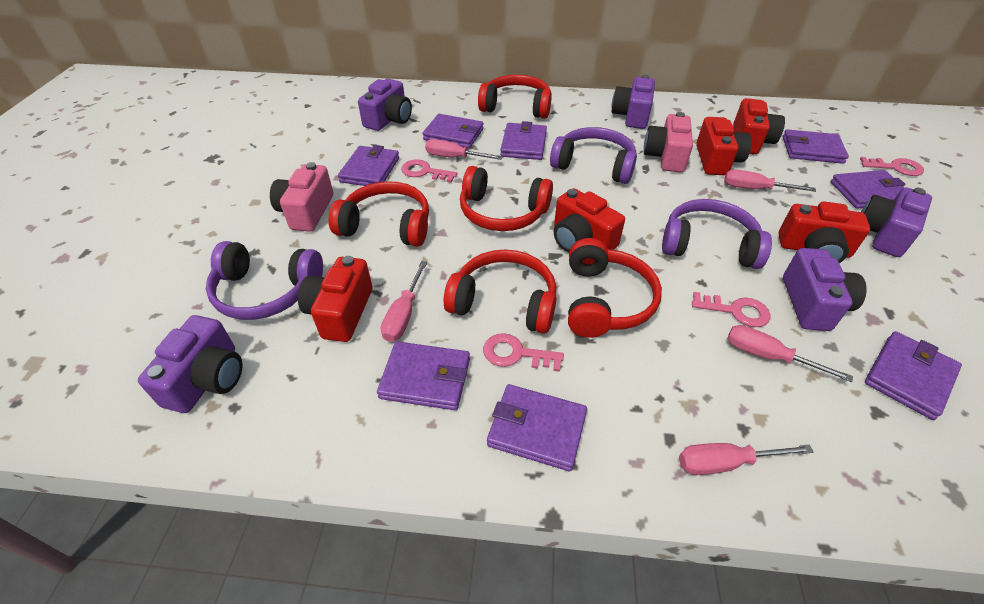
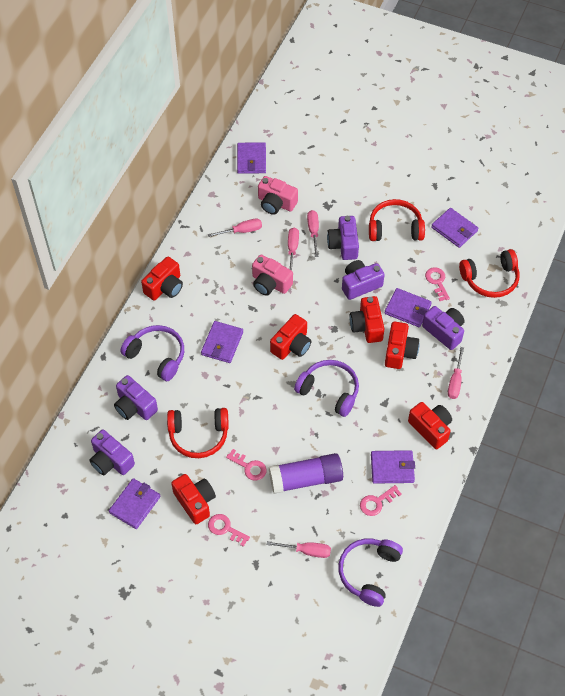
purple glue stick: 0 -> 1
purple wallet: 8 -> 6
red camera: 5 -> 6
red headphones: 5 -> 3

